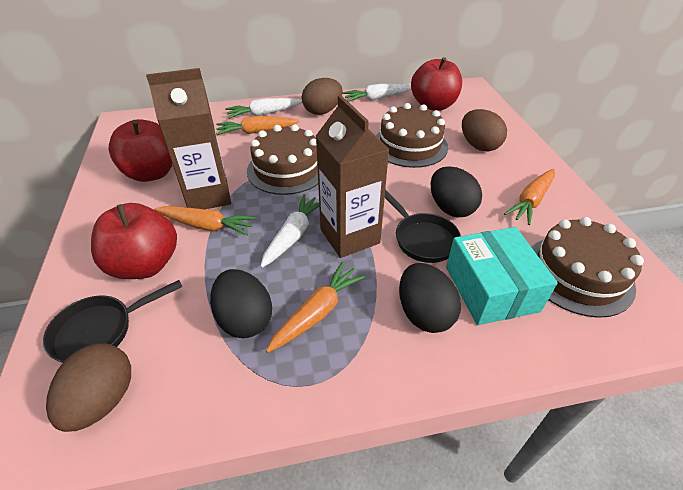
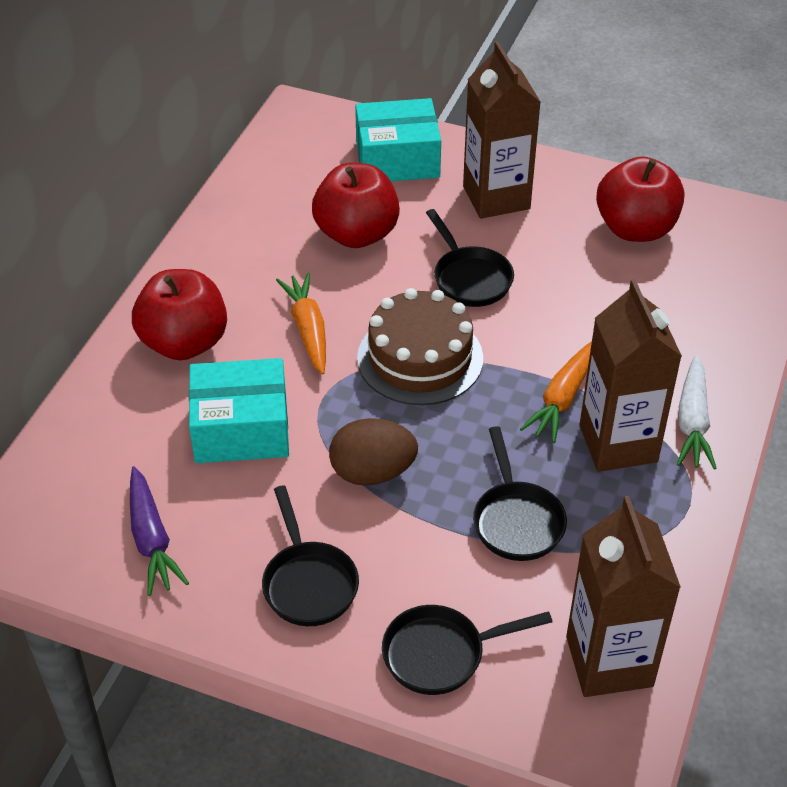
black egg: 3 -> 0
black pan: 2 -> 4
brown cake: 3 -> 1
brown carton: 2 -> 3
brown egg: 3 -> 1
orange carrot: 4 -> 2
purple carrot: 0 -> 1
turquoise box: 1 -> 2
white carrot: 3 -> 1

